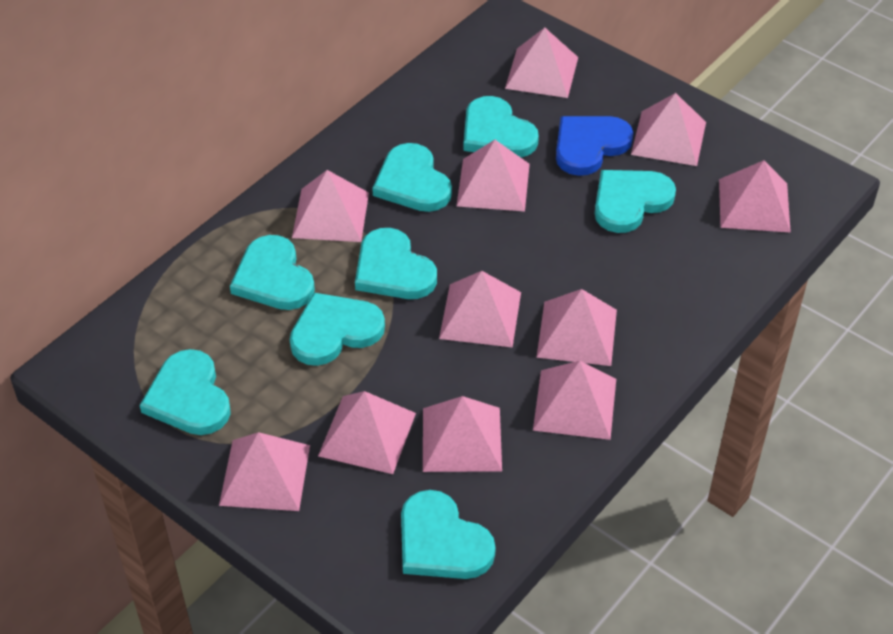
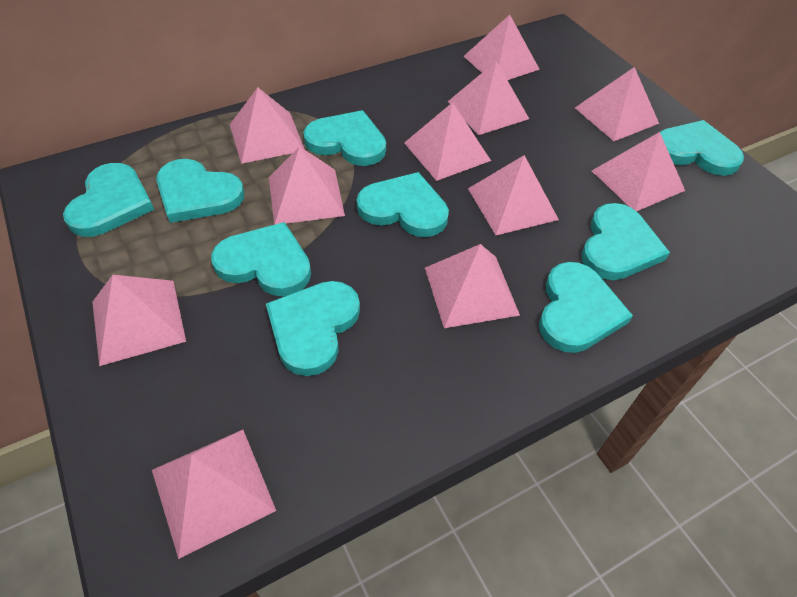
blue heart: 1 -> 0
turquoise heart: 8 -> 9

